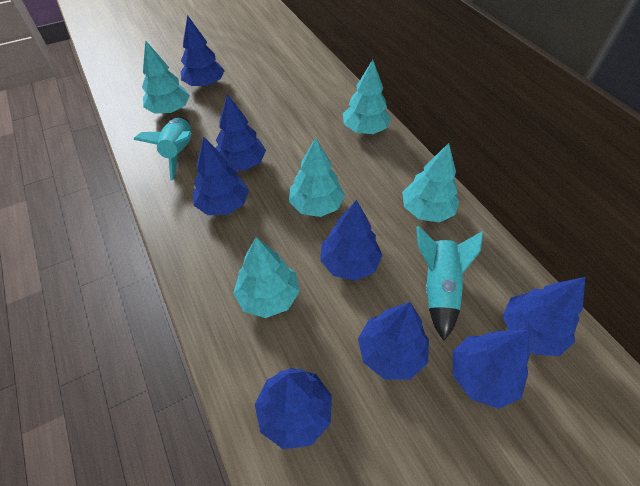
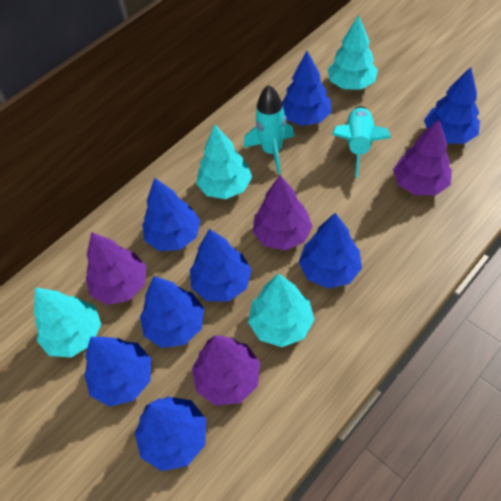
purple tree: 0 -> 4
turquoise tree: 5 -> 4

